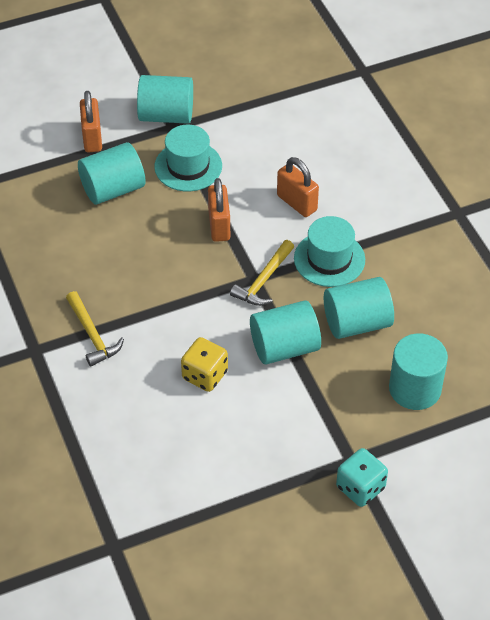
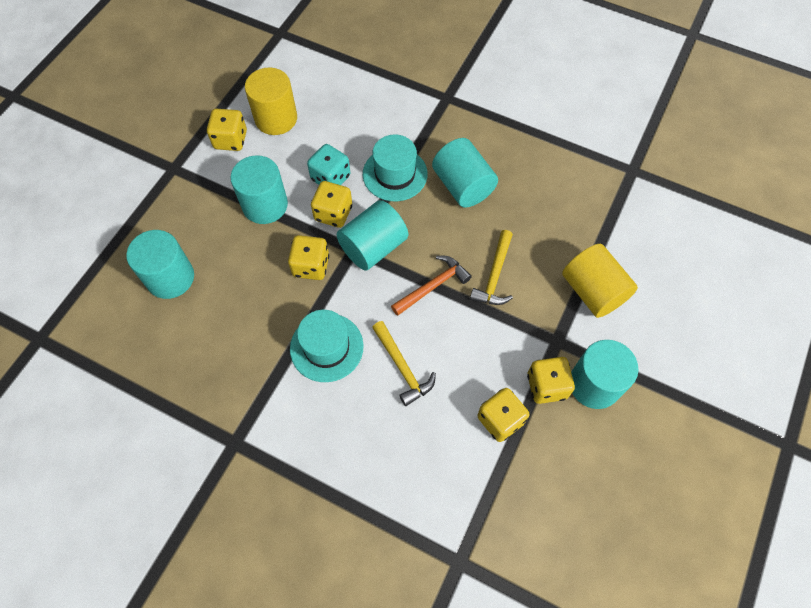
orange hammer: 0 -> 1
orange padlock: 3 -> 0
yellow cylinder: 0 -> 2
yellow dice: 1 -> 5

